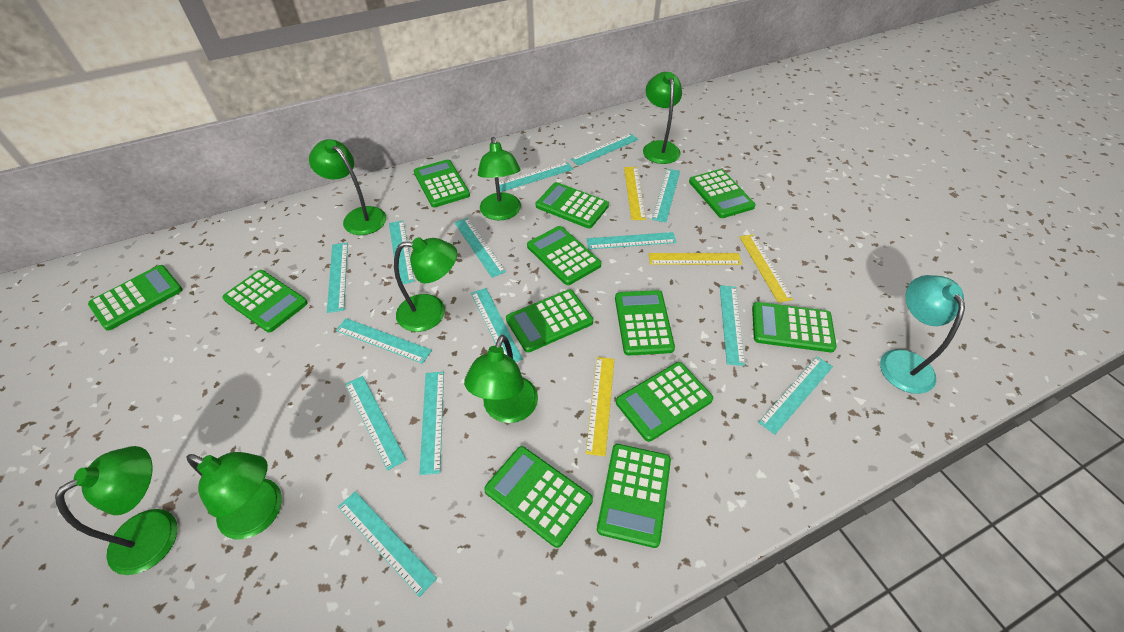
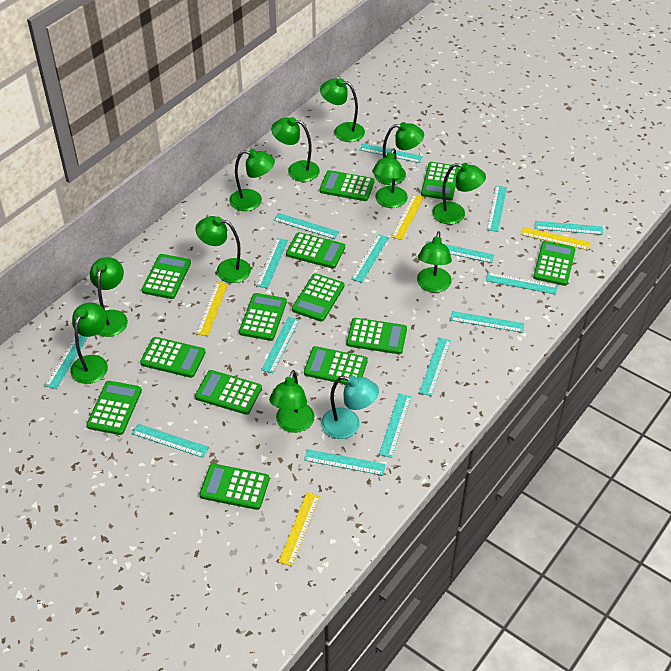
green calculator: 12 -> 13
green lamp: 7 -> 11
turquoise ruler: 14 -> 15

